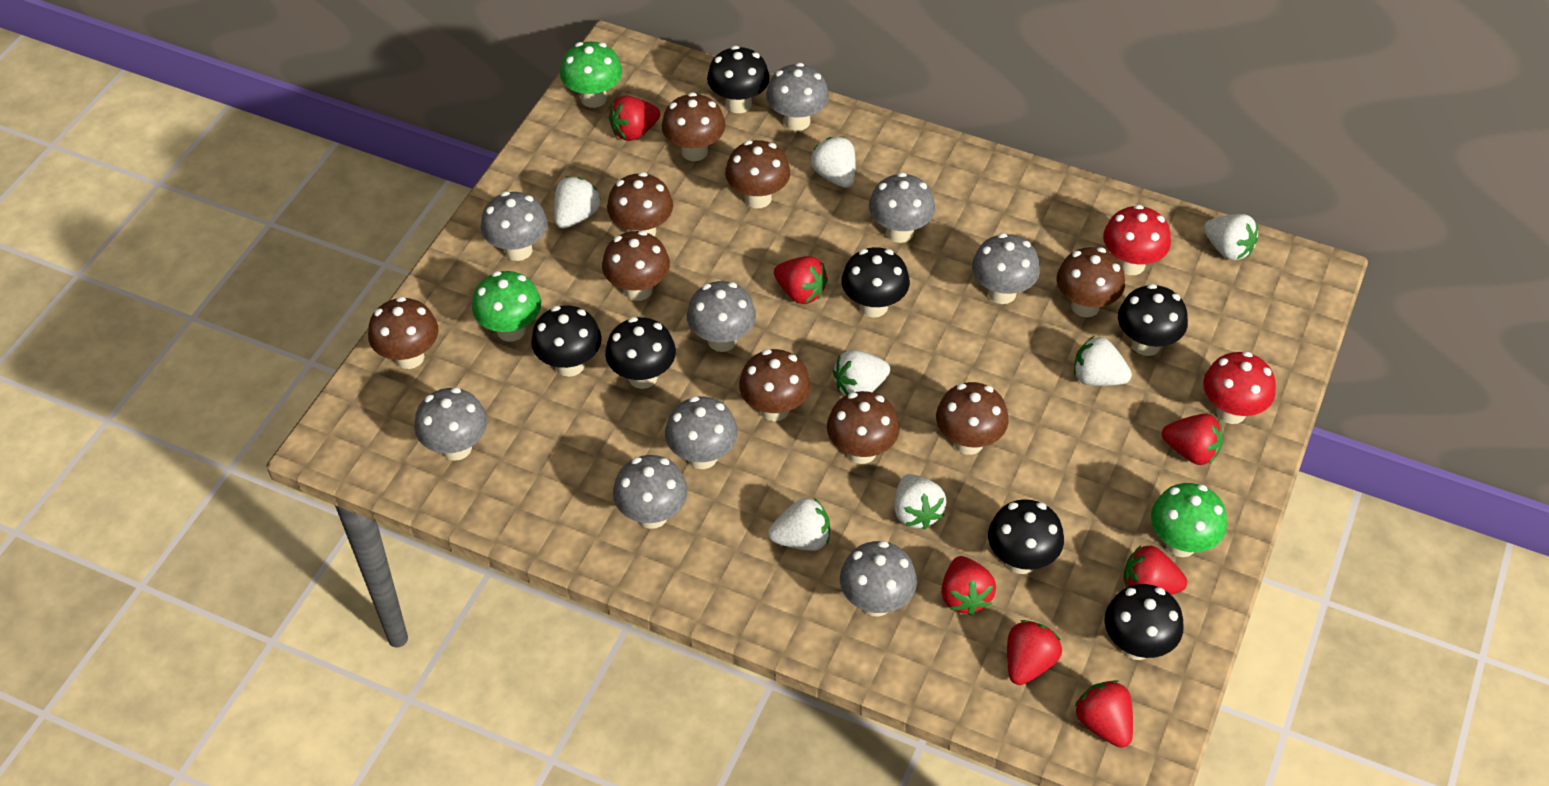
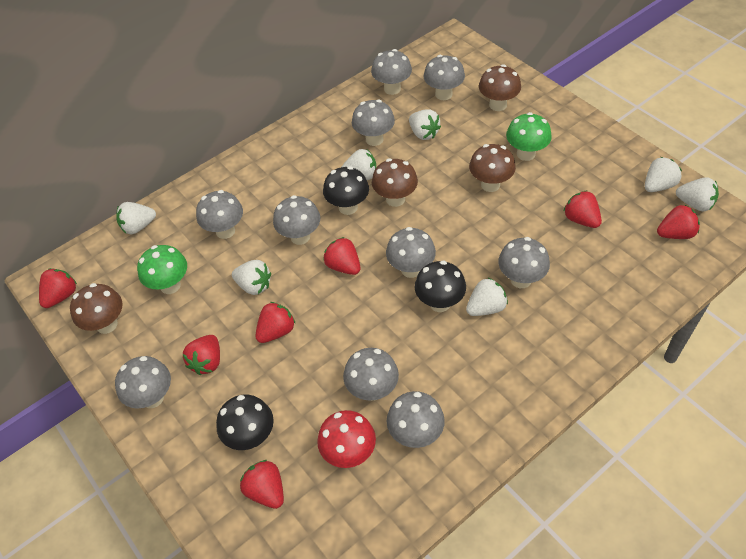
black mushroom: 7 -> 3
brown mushroom: 9 -> 4
green mushroom: 3 -> 2
grey mushroom: 9 -> 10
red mushroom: 2 -> 1

